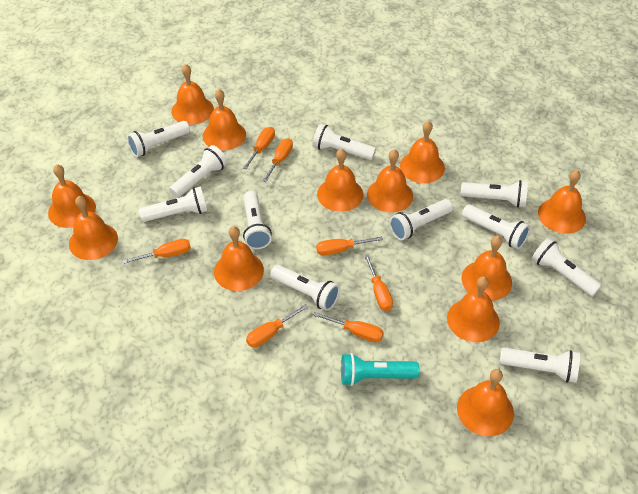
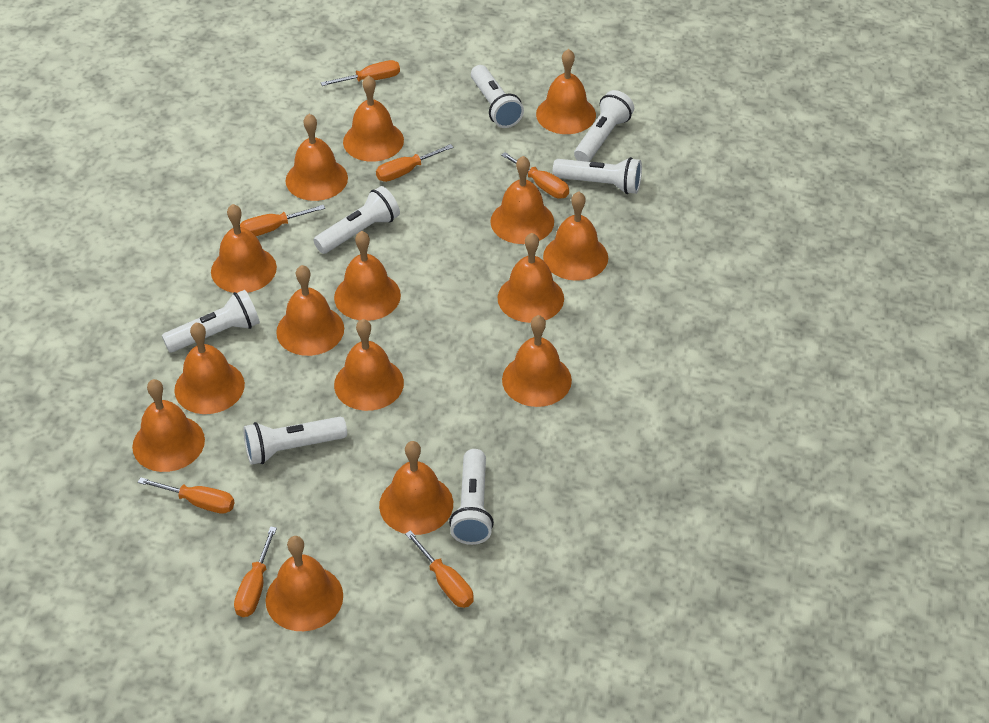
orange bell: 12 -> 15
turquoise flashlight: 1 -> 0
white flashlight: 11 -> 7

